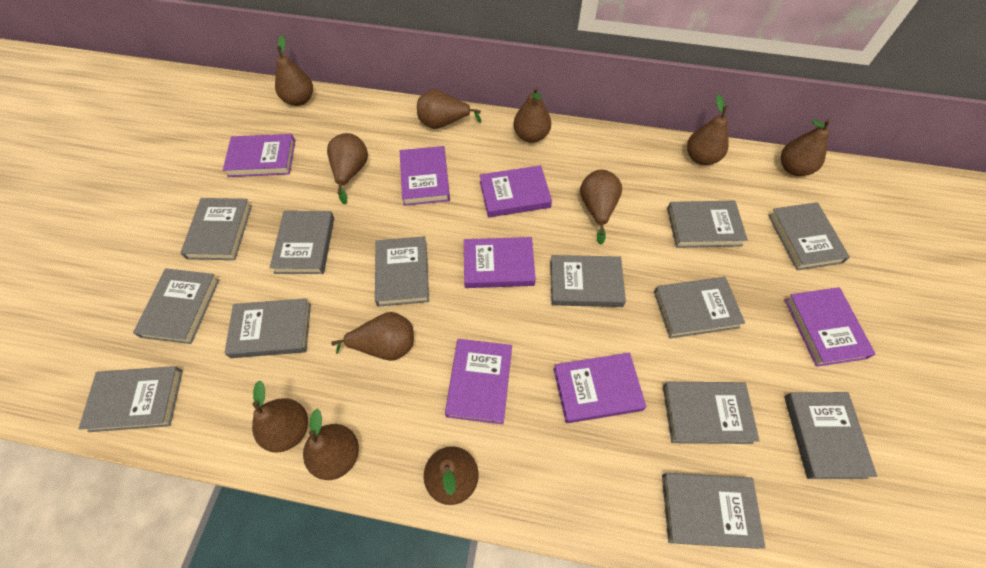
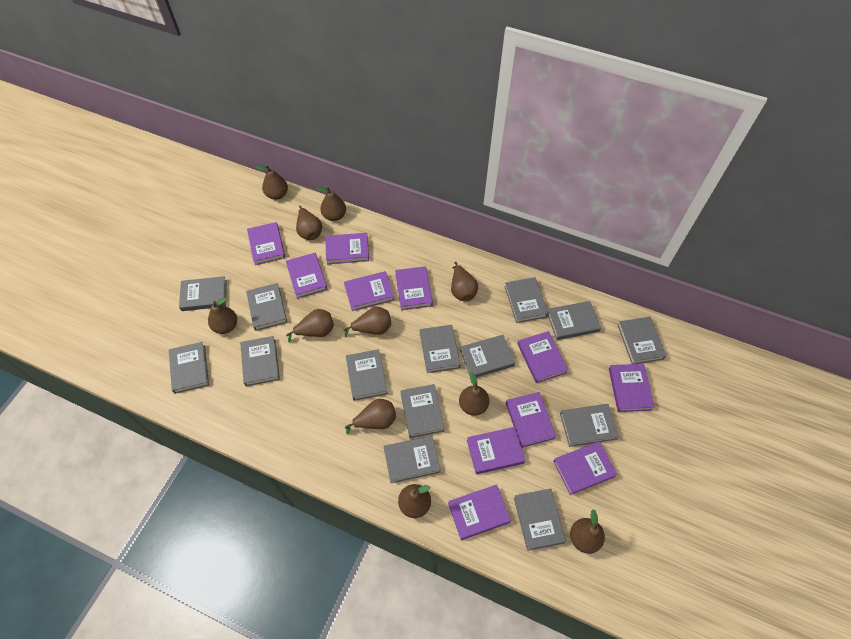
grey book: 13 -> 14
purple book: 7 -> 11

